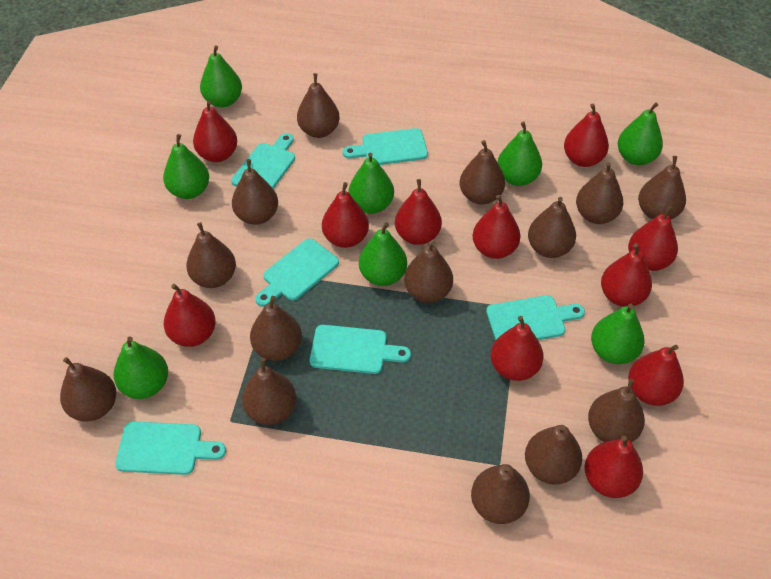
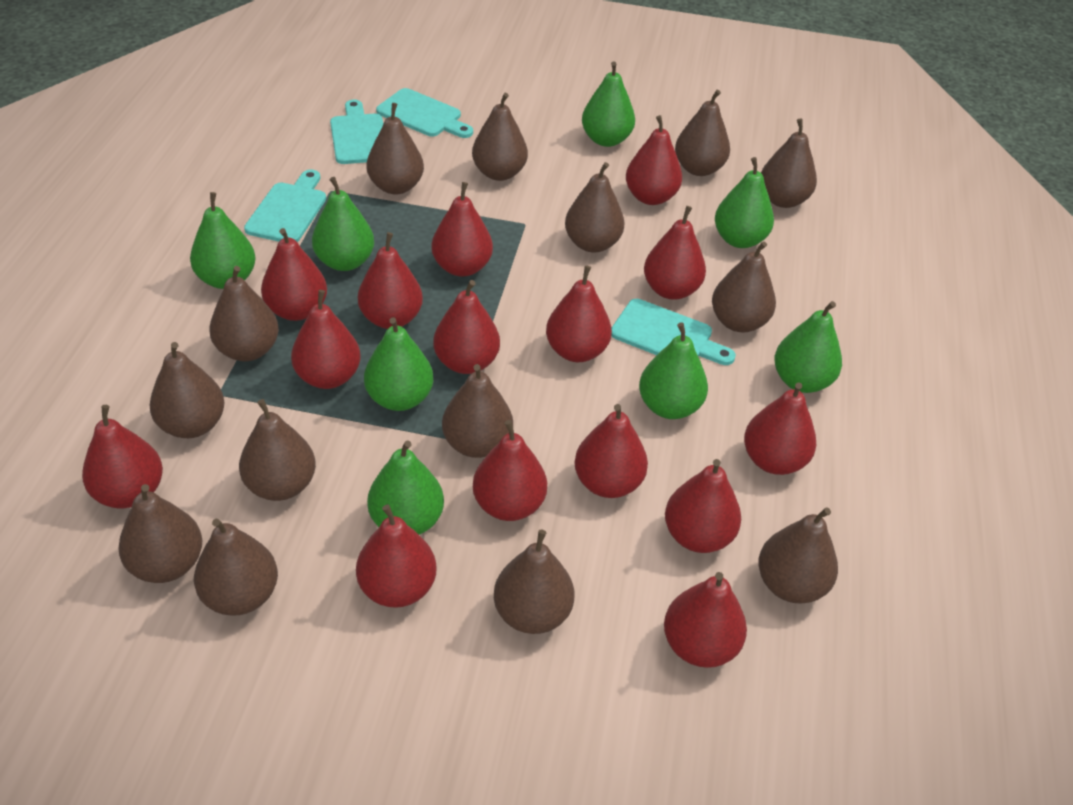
red pear: 11 -> 15
turquoise cutting board: 6 -> 4

